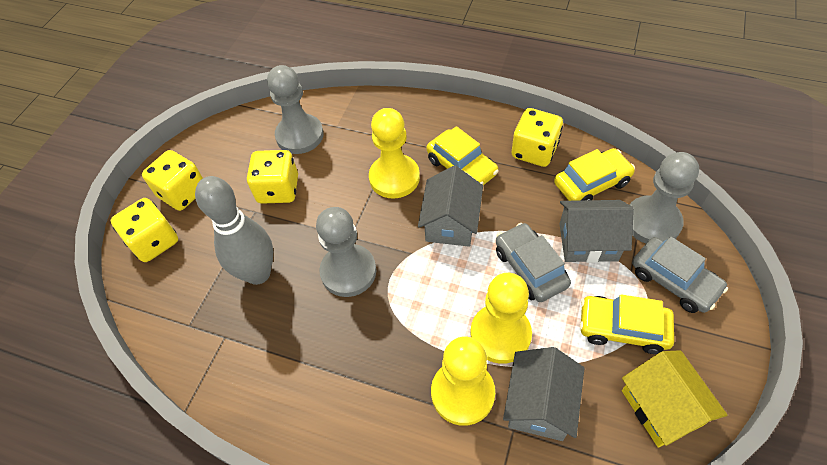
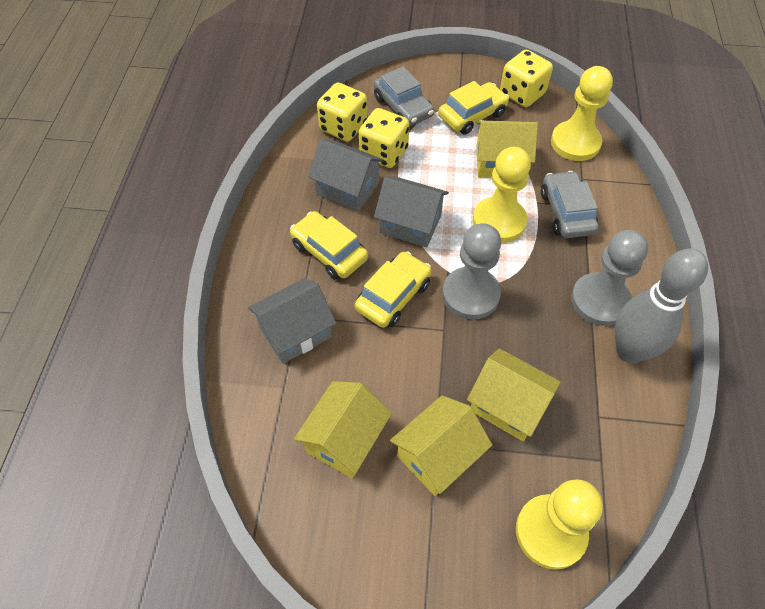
grey pawn: 3 -> 2
yellow dice: 4 -> 3
yellow house: 1 -> 4

